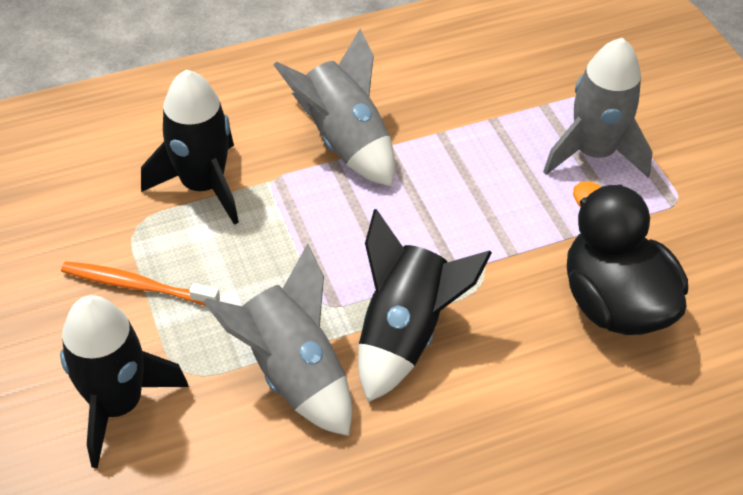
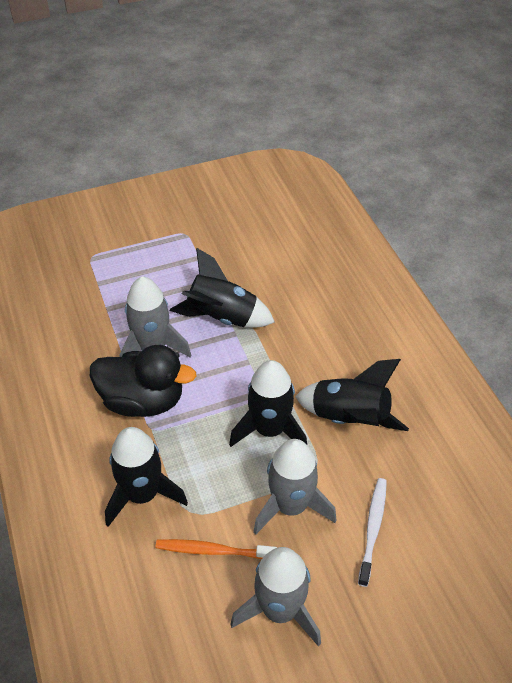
black rocket: 3 -> 4
white toothbrush: 0 -> 1

